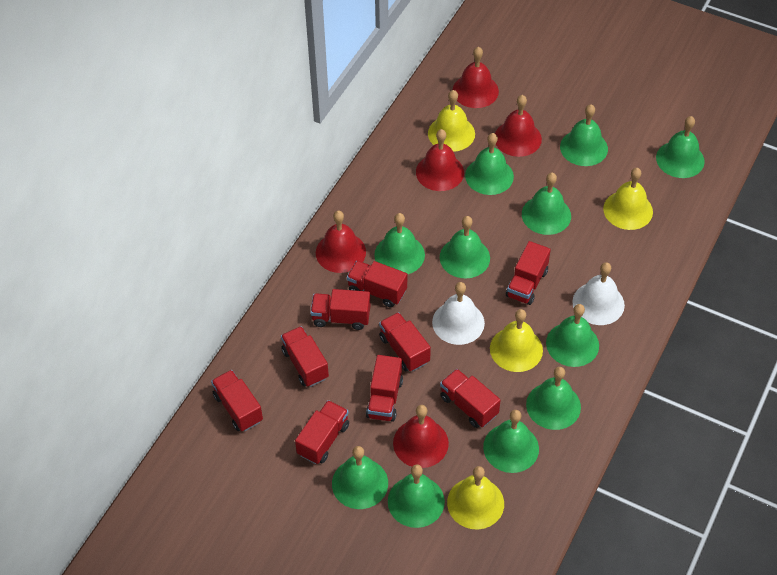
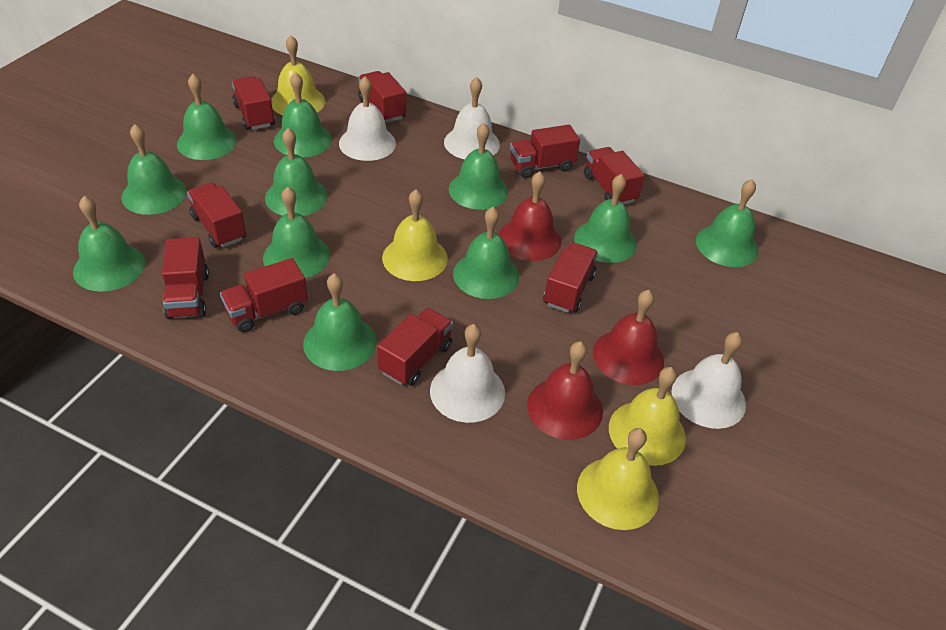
red bell: 5 -> 3
white bell: 2 -> 4

